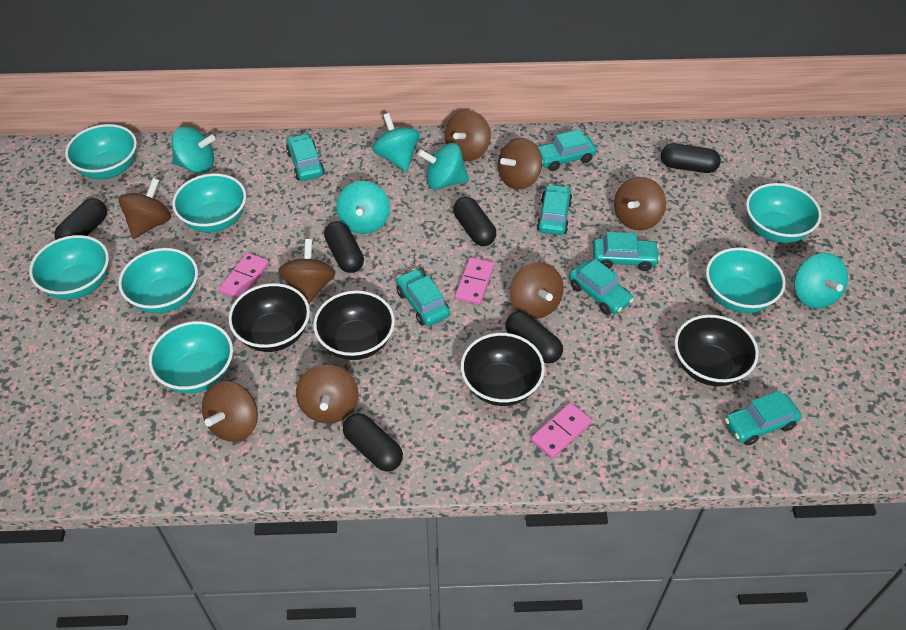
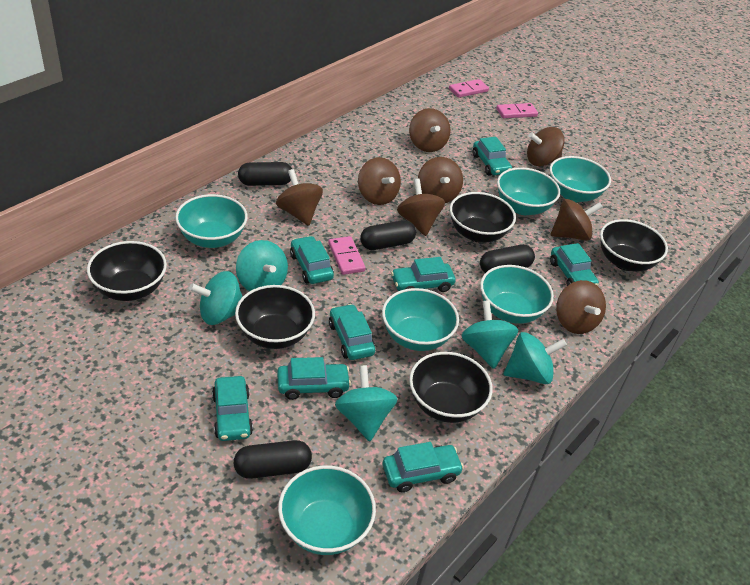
black bowl: 4 -> 5
black capsule: 6 -> 4
turquoise bowl: 7 -> 6
turquoise car: 7 -> 8

